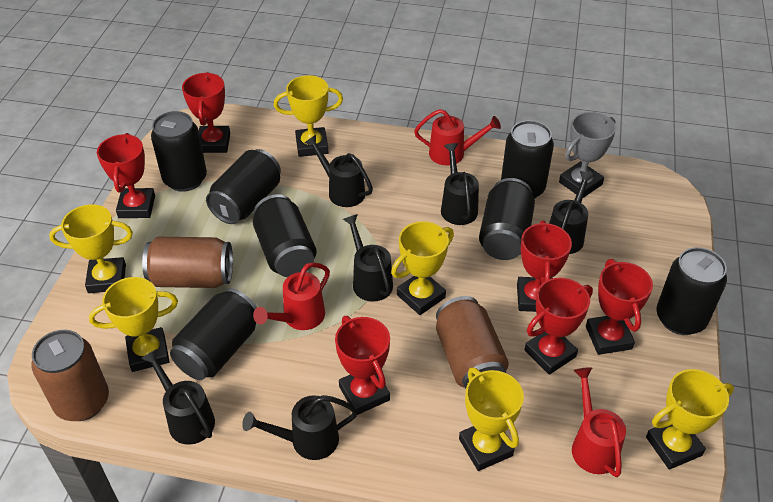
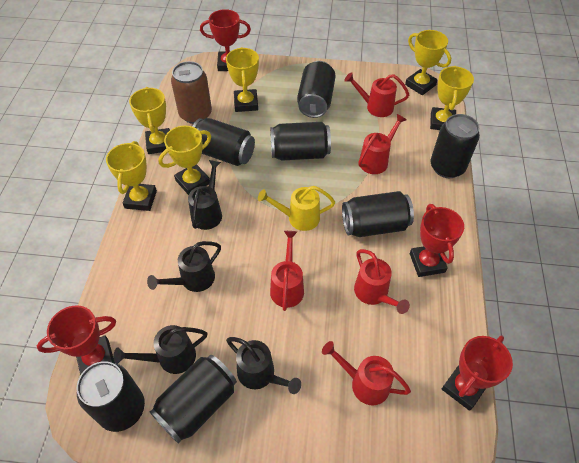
black watering can: 6 -> 4
brown can: 3 -> 1
grey trophy: 1 -> 0
red trophy: 6 -> 4
red watering can: 3 -> 5
yellow watering can: 0 -> 1

